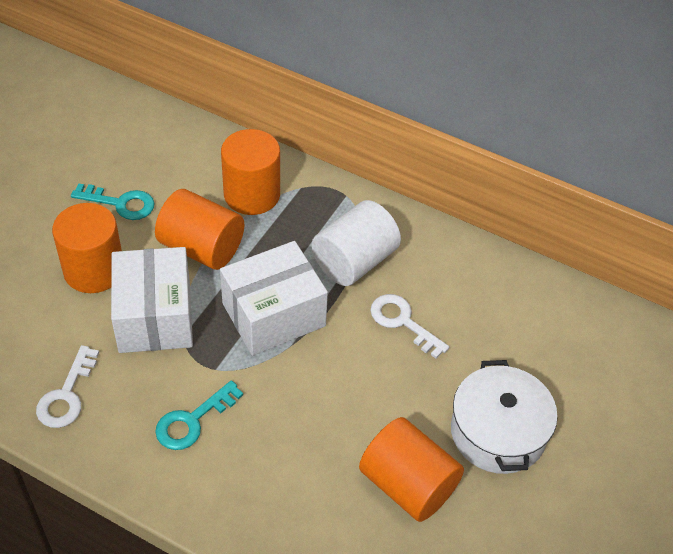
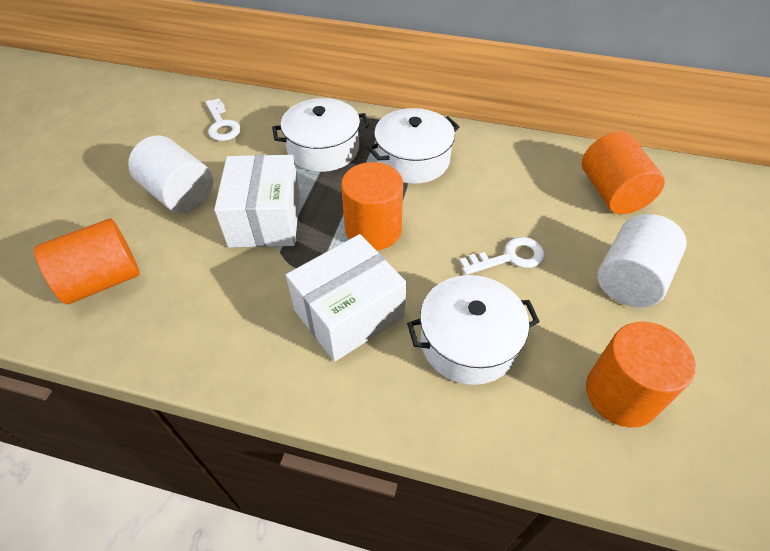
turquoise key: 2 -> 0
white cylinder: 1 -> 2
white pot: 1 -> 3

